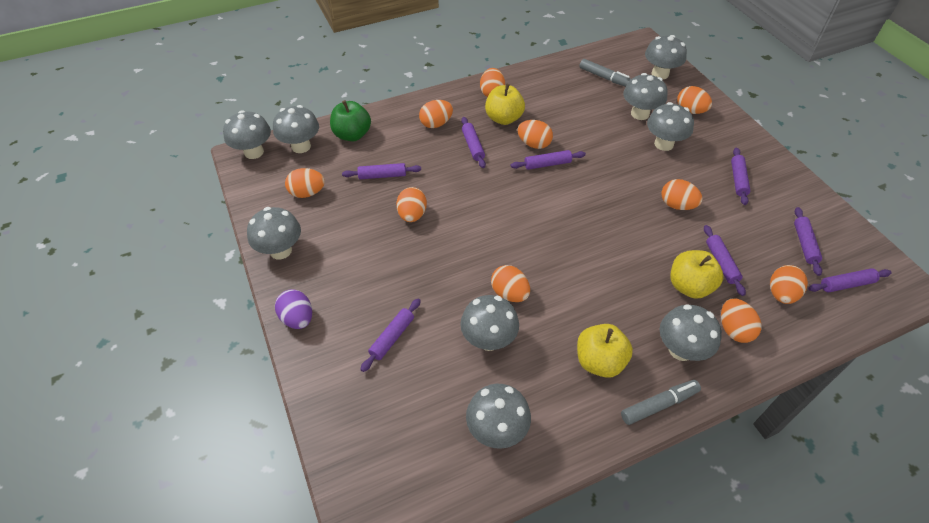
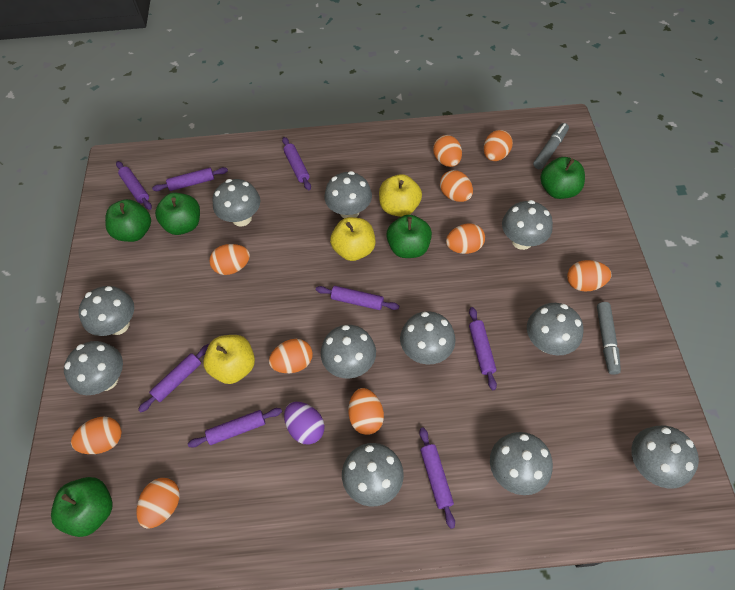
green apple: 1 -> 5
grey mushroom: 9 -> 11

